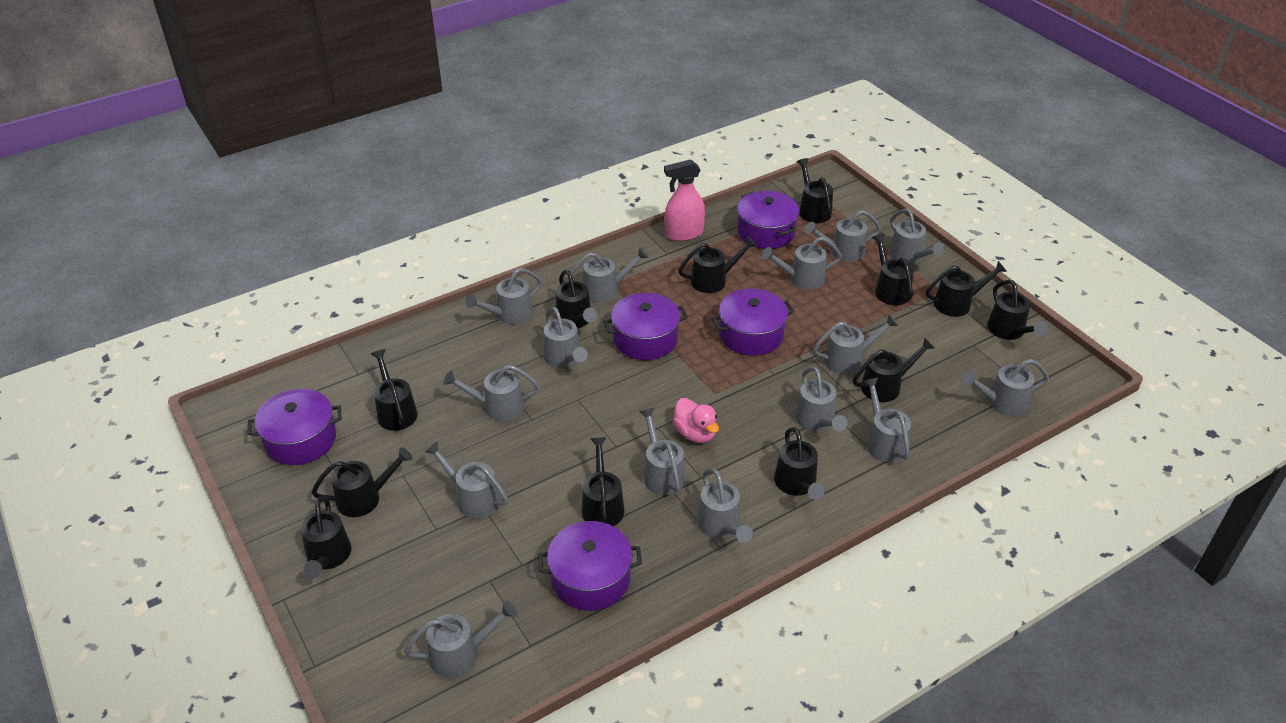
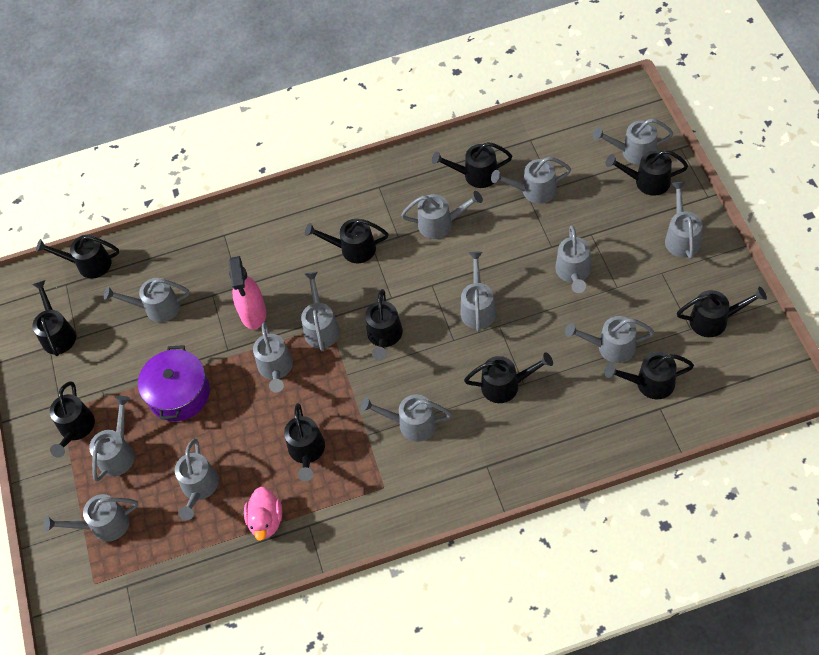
black watering can: 12 -> 11
grey watering can: 15 -> 14
purple pot: 5 -> 1

